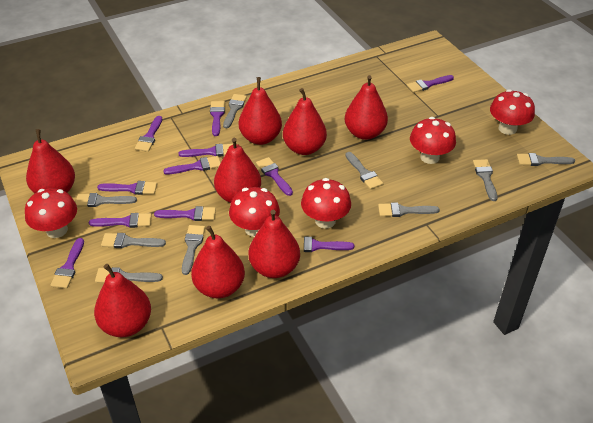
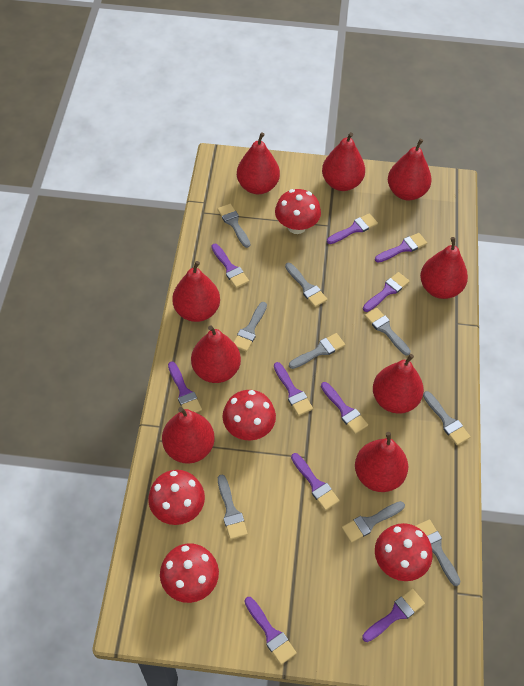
purple brush: 11 -> 10
red pear: 8 -> 9

